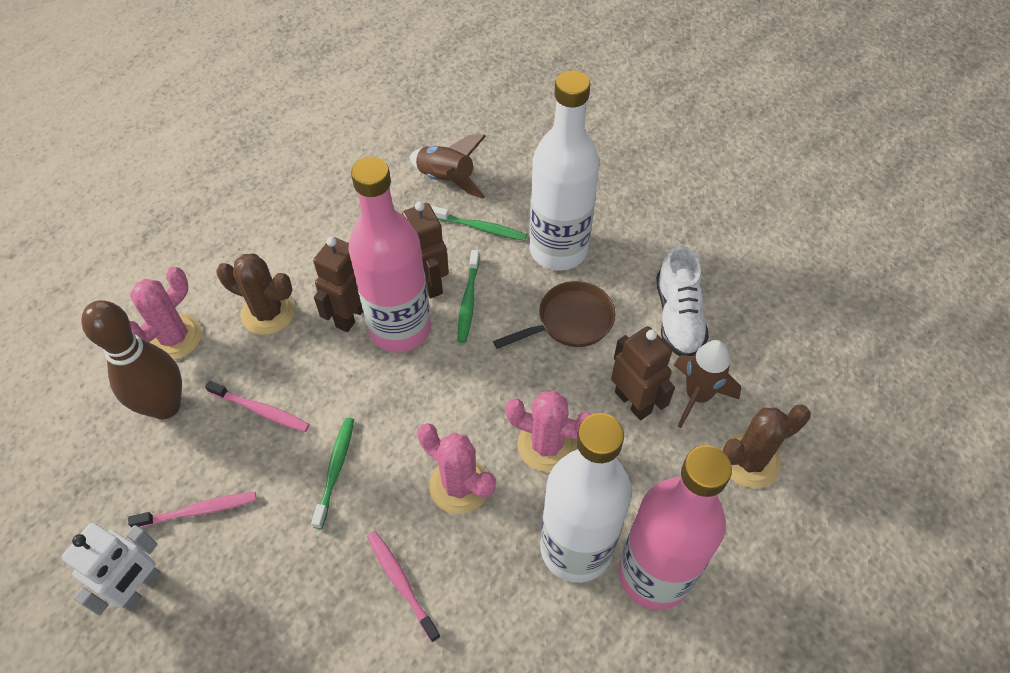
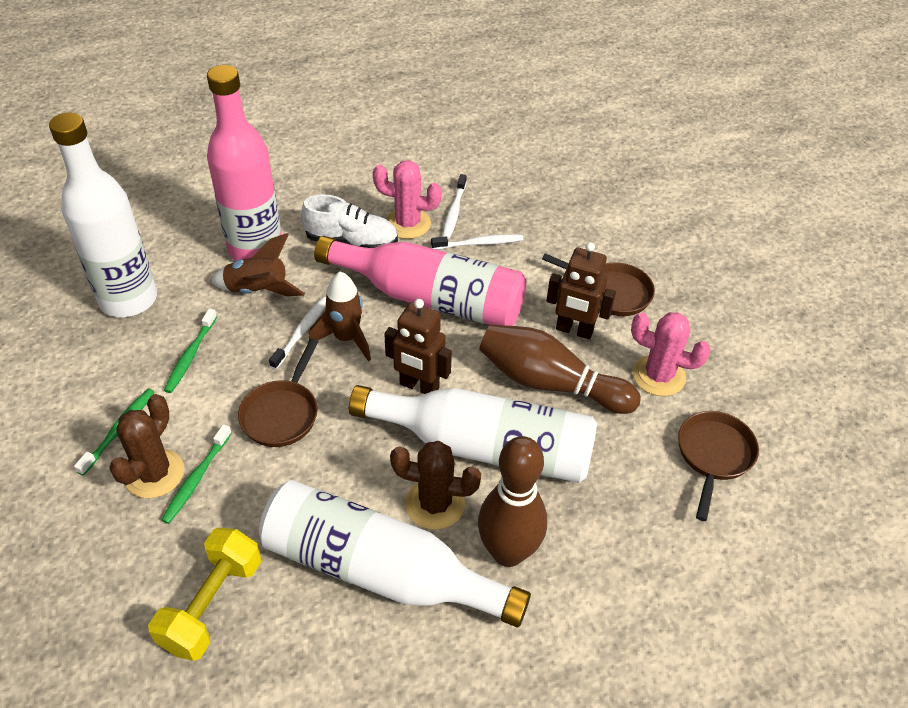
brown bowling pin: 1 -> 2
brown pan: 1 -> 3
brown robot: 3 -> 2
pink cactus: 3 -> 2
pink toothbrush: 3 -> 0
white bottle: 2 -> 3
white robot: 1 -> 0
white toothbrush: 0 -> 3
yellow dumbbell: 0 -> 1

